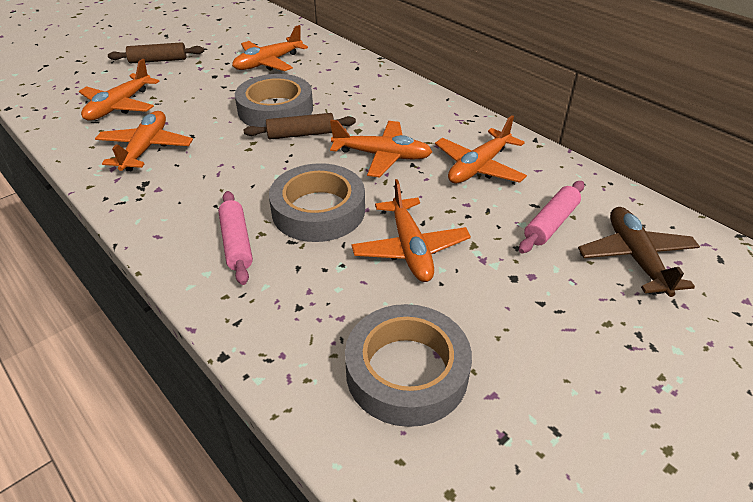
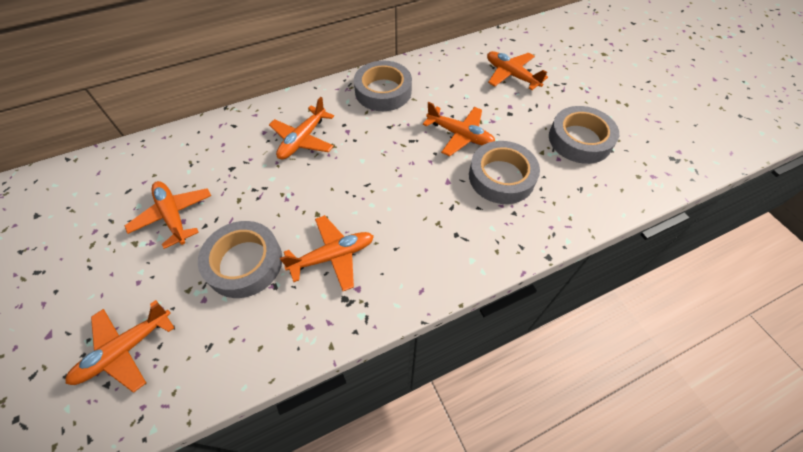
brown plane: 1 -> 0
brown rolling pin: 2 -> 0
grey tape: 3 -> 4
pink rolling pin: 2 -> 0

